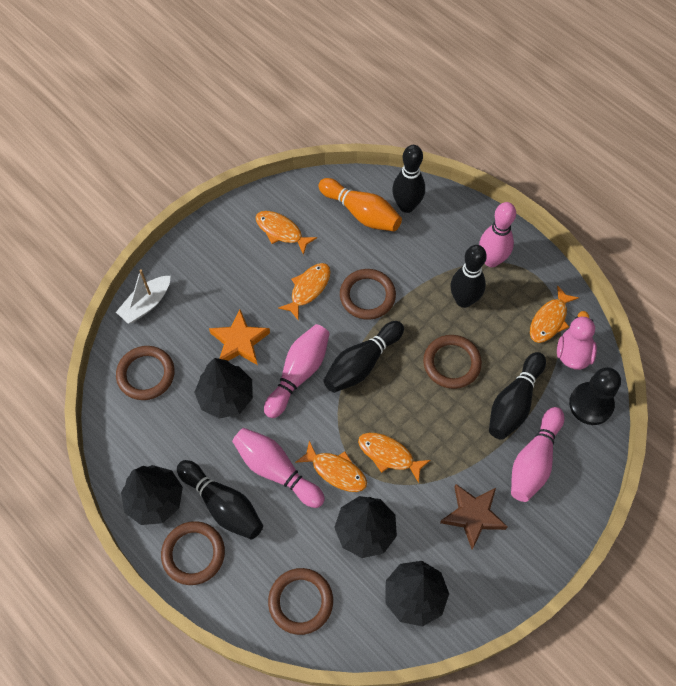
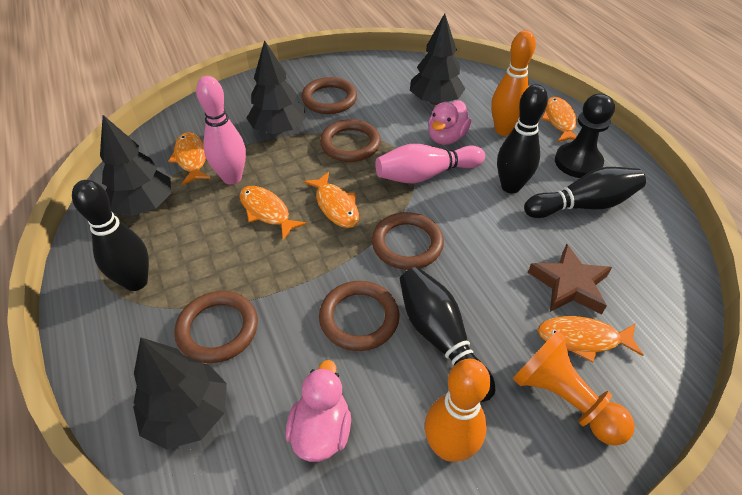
black bowling pin: 5 -> 4
orange bowling pin: 1 -> 2
orange pawn: 0 -> 1
orange star: 1 -> 0
pink bowling pin: 4 -> 2
pink duck: 1 -> 2
white boat: 1 -> 0

